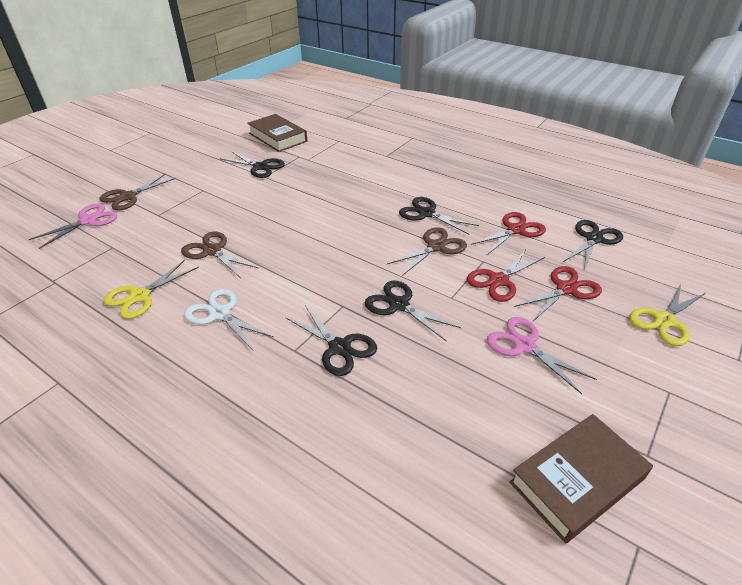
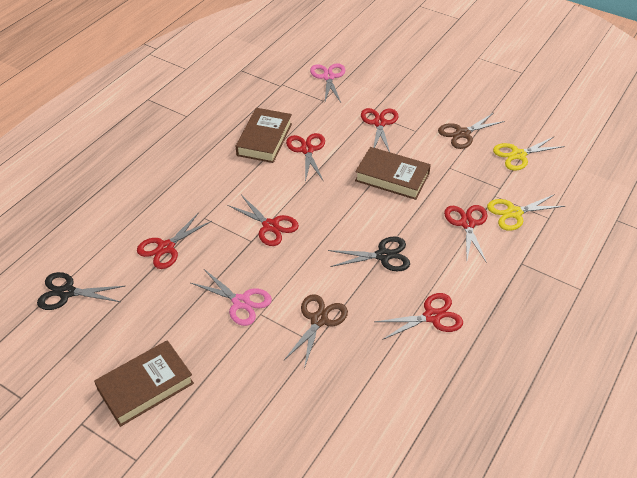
black scissors: 5 -> 2
brown book: 2 -> 3
brown scissors: 3 -> 2
red scissors: 3 -> 6
white scissors: 1 -> 0

